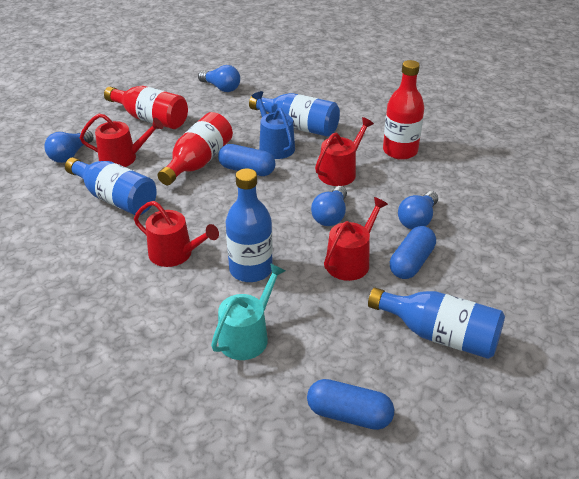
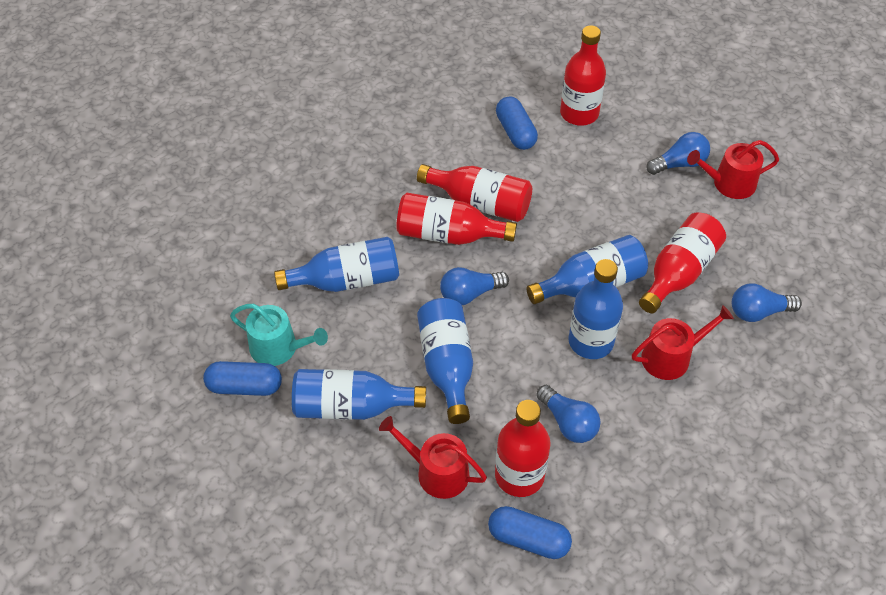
blue bottle: 4 -> 5
blue watering can: 1 -> 0
red bottle: 3 -> 5
red watering can: 4 -> 3

